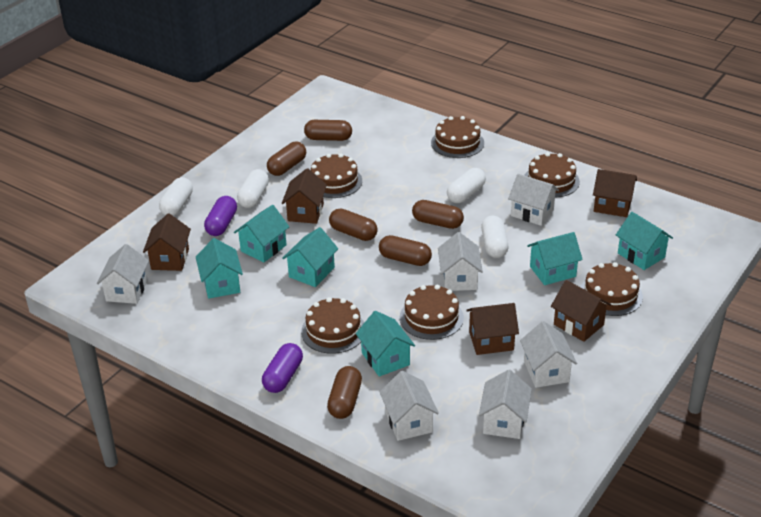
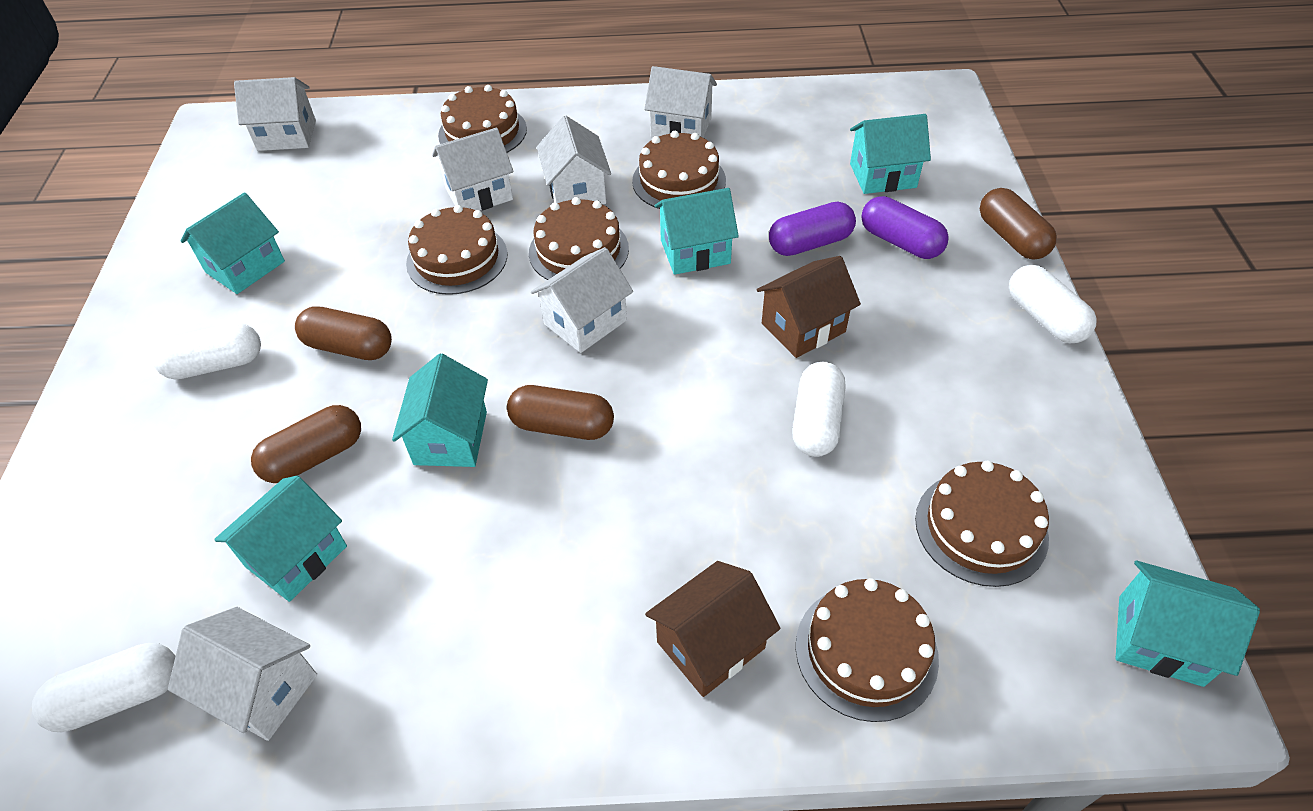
brown capsule: 6 -> 4
brown house: 5 -> 2

